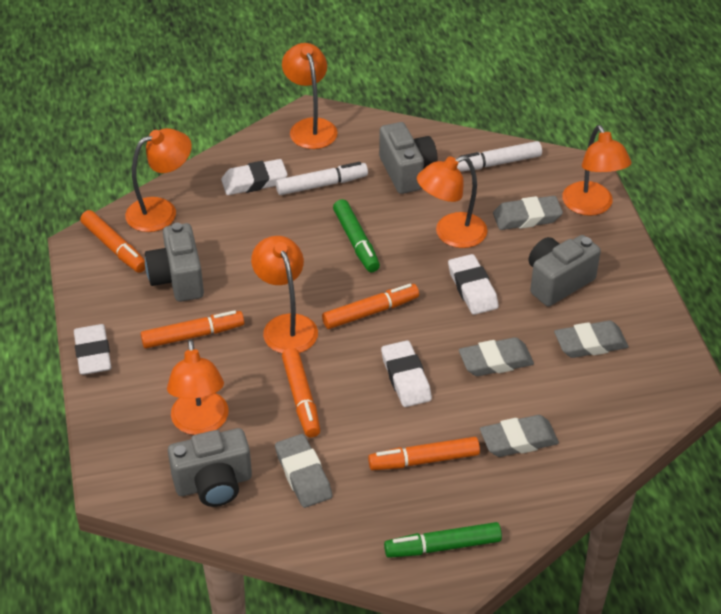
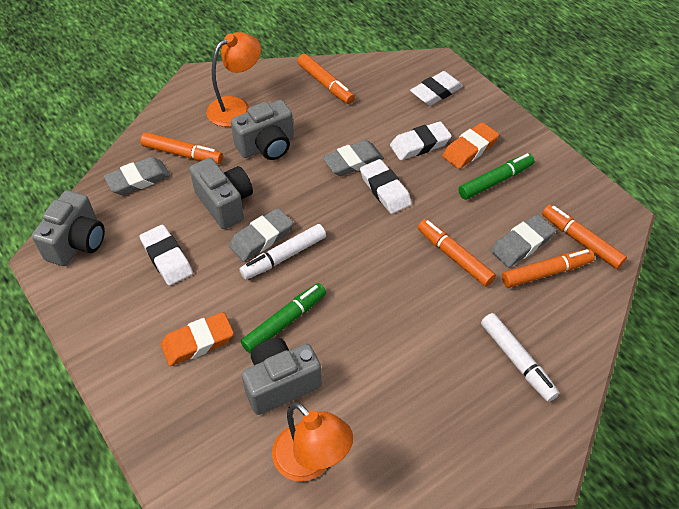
grey eraser: 5 -> 4
orange eraser: 0 -> 2
orange lamp: 6 -> 2

